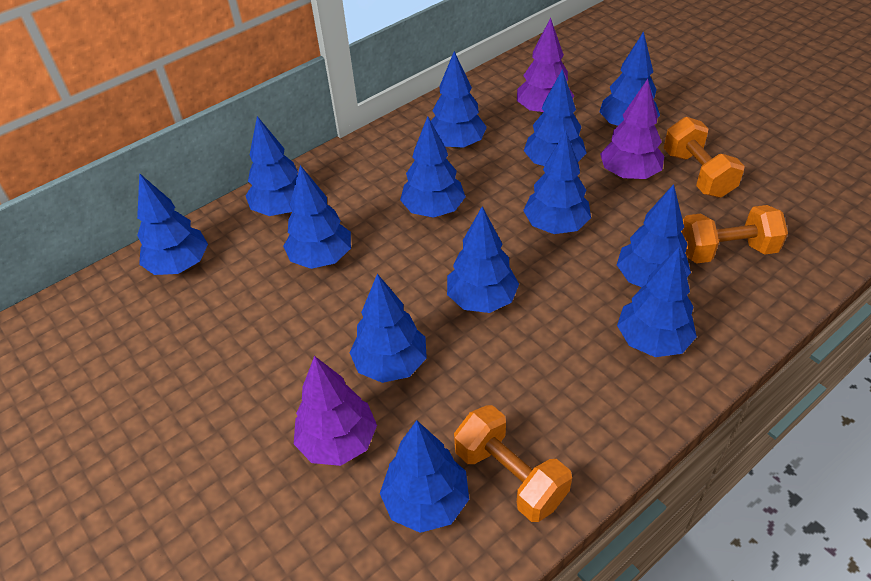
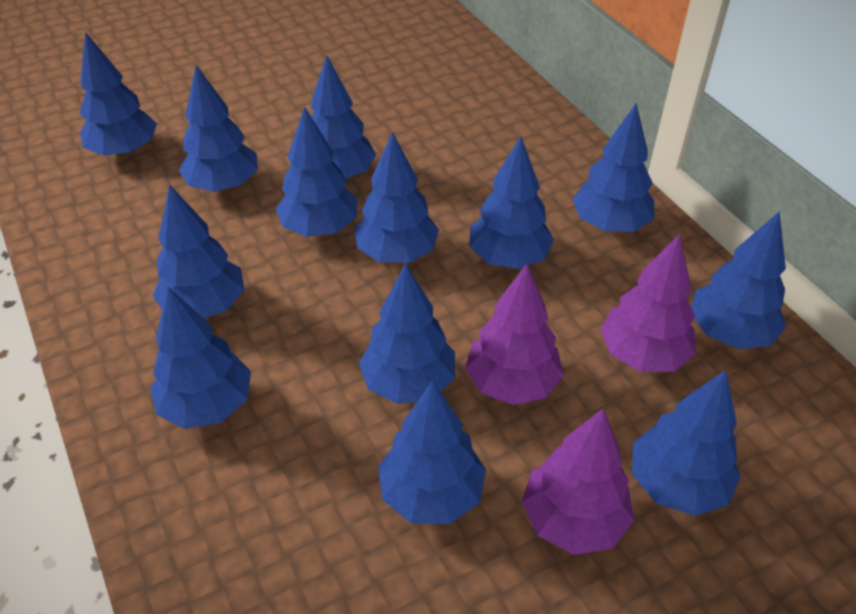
orange dumbbell: 3 -> 0

